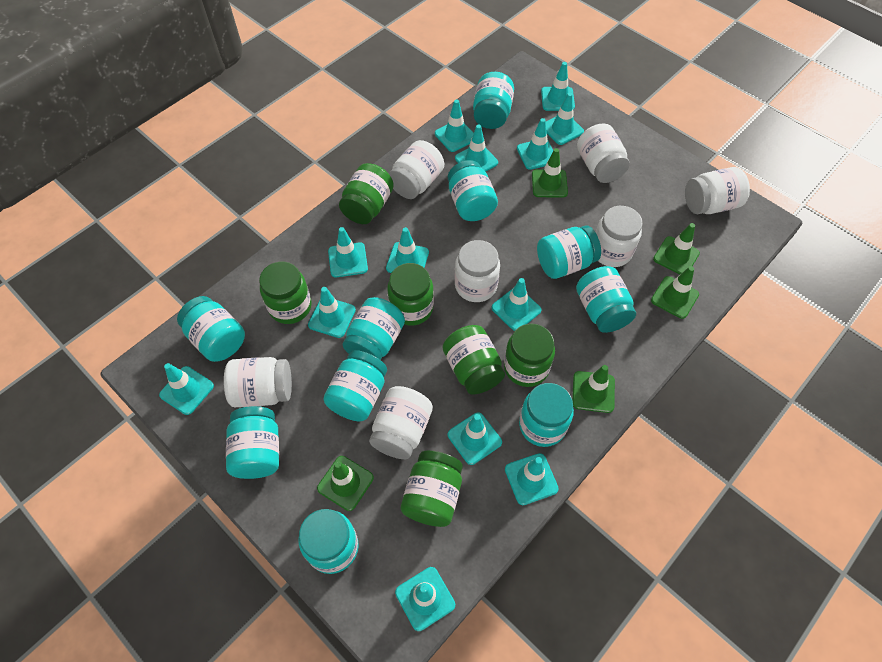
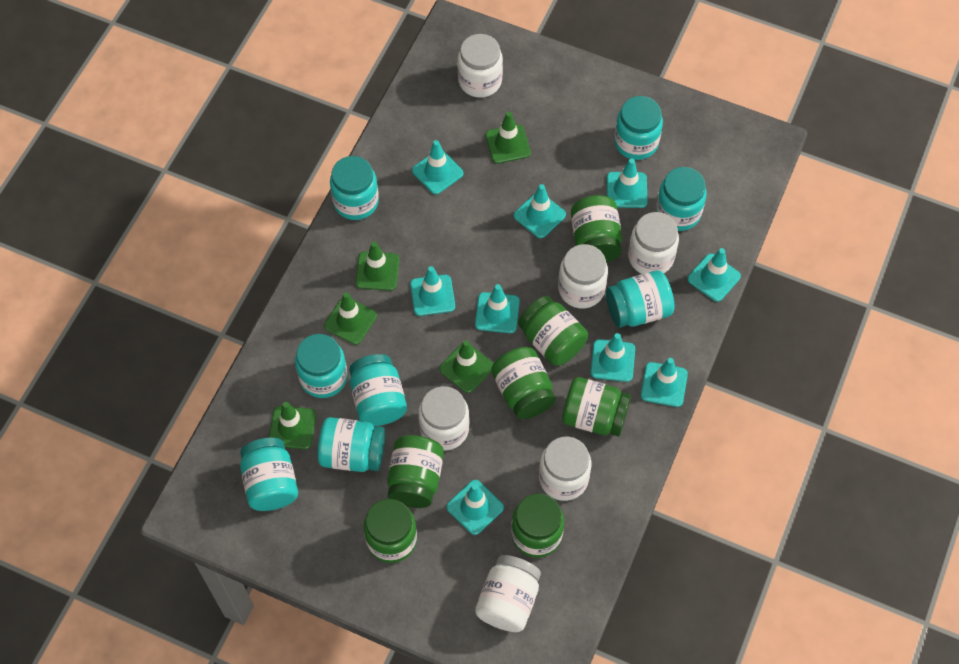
green jar: 6 -> 7
turquoise jar: 10 -> 8
turquoise traffic cone: 13 -> 9
white jar: 7 -> 6

